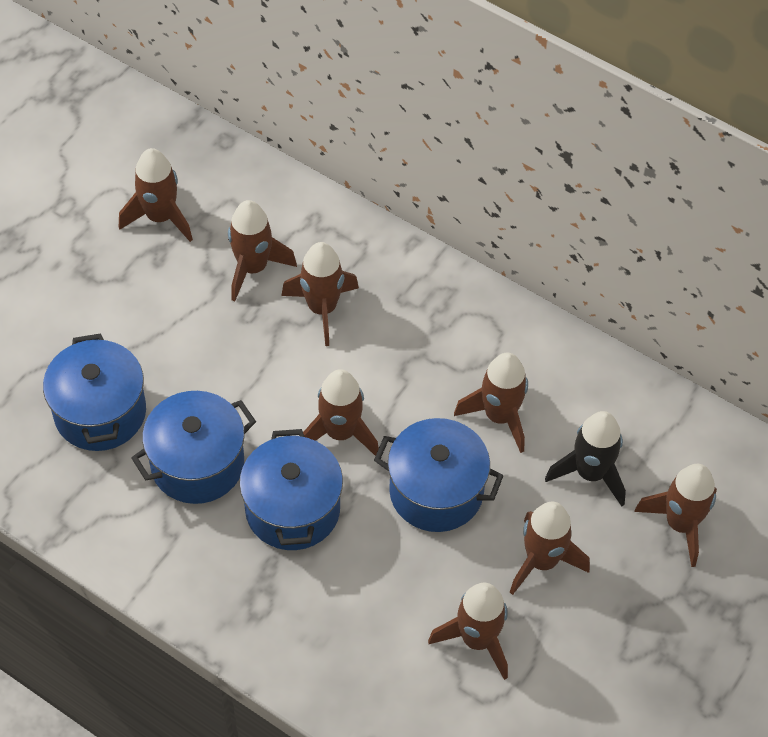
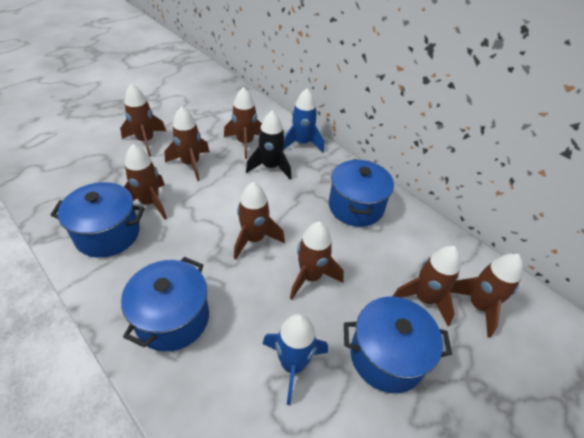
blue rocket: 0 -> 2

